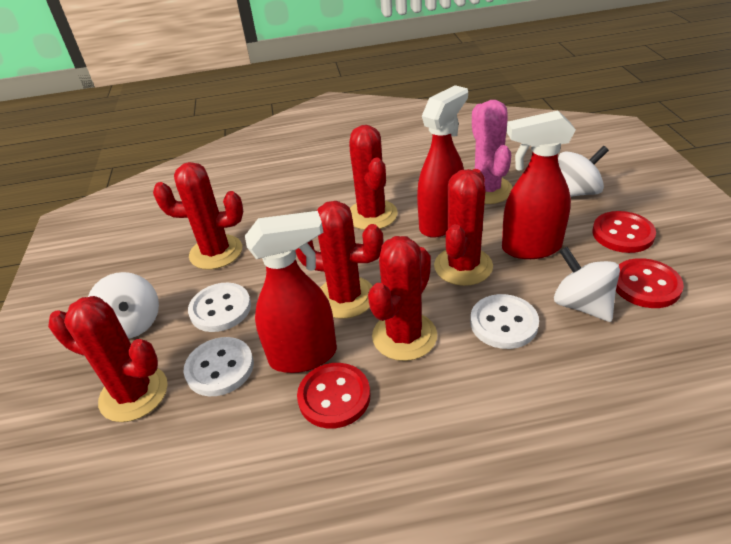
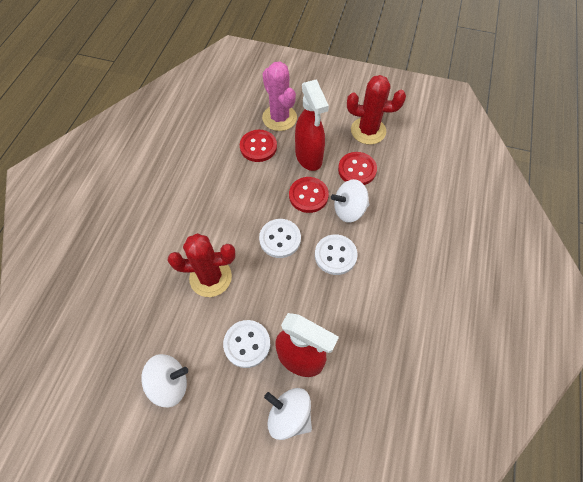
red cactus: 6 -> 2
red spray bottle: 3 -> 2

